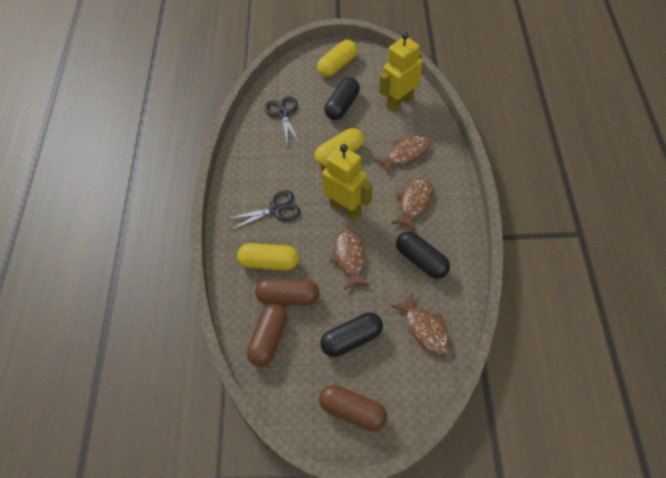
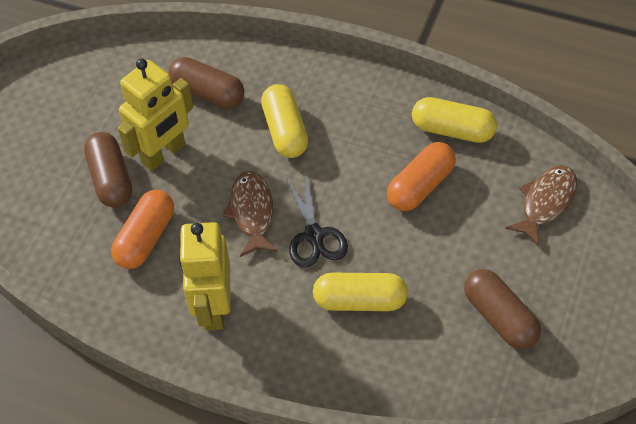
black capsule: 3 -> 0
black scissors: 2 -> 1
brown fish: 4 -> 2
orange capsule: 0 -> 2

